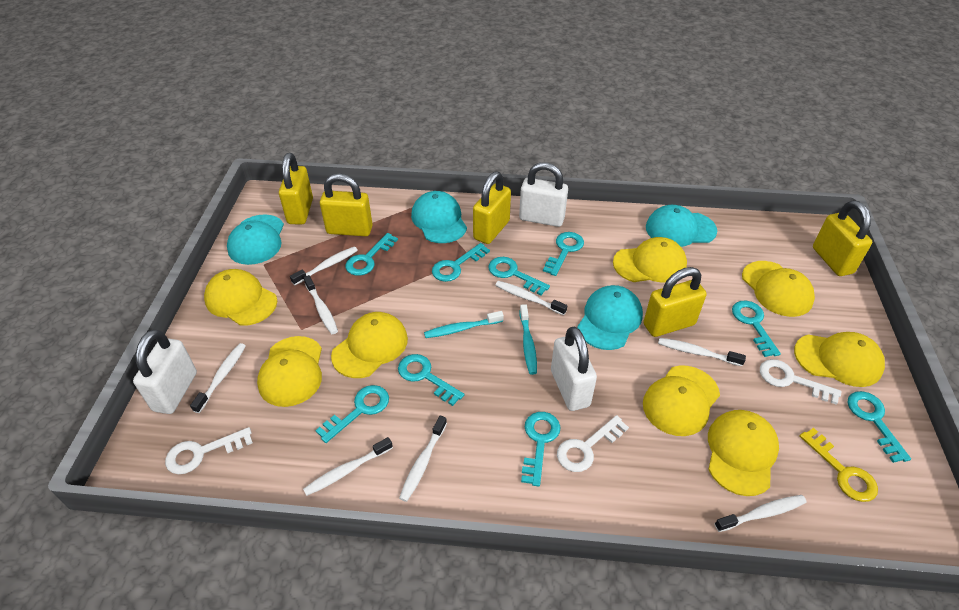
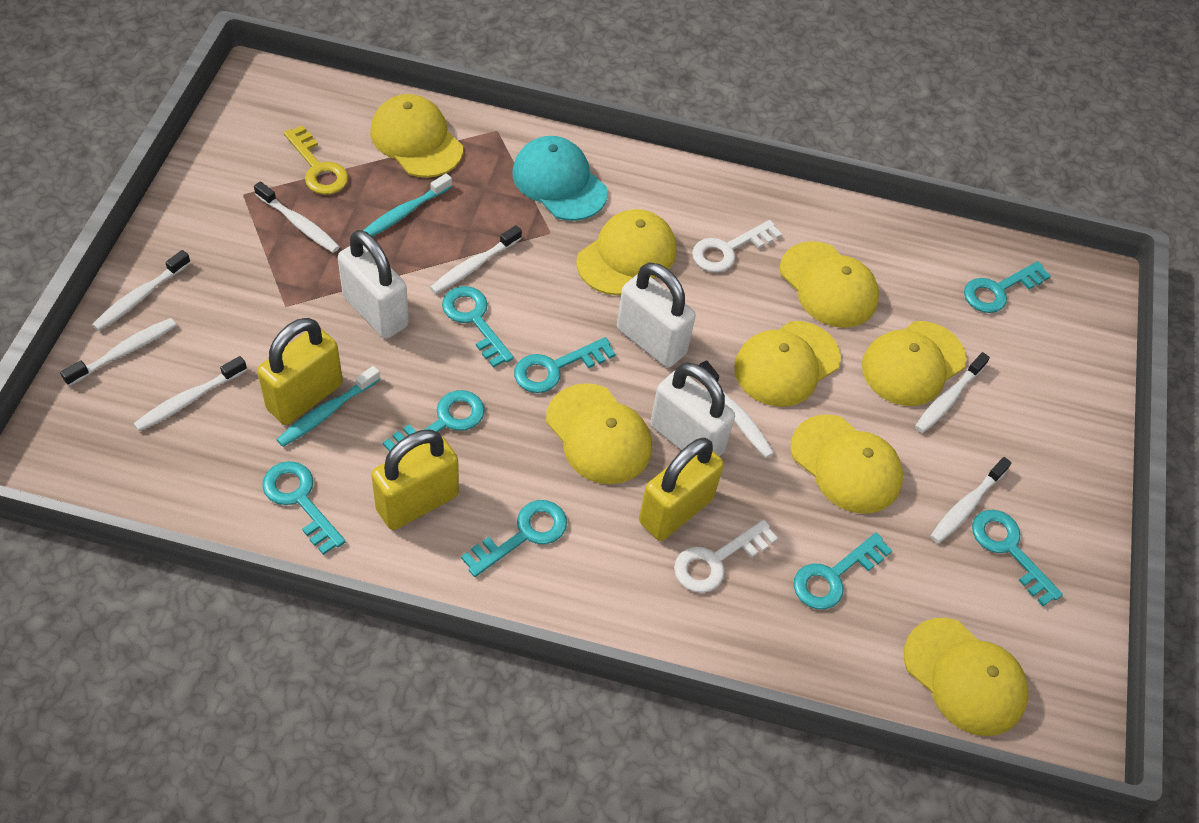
turquoise cap: 4 -> 1
turquoise key: 9 -> 8
white key: 3 -> 2
yellow padlock: 5 -> 3

